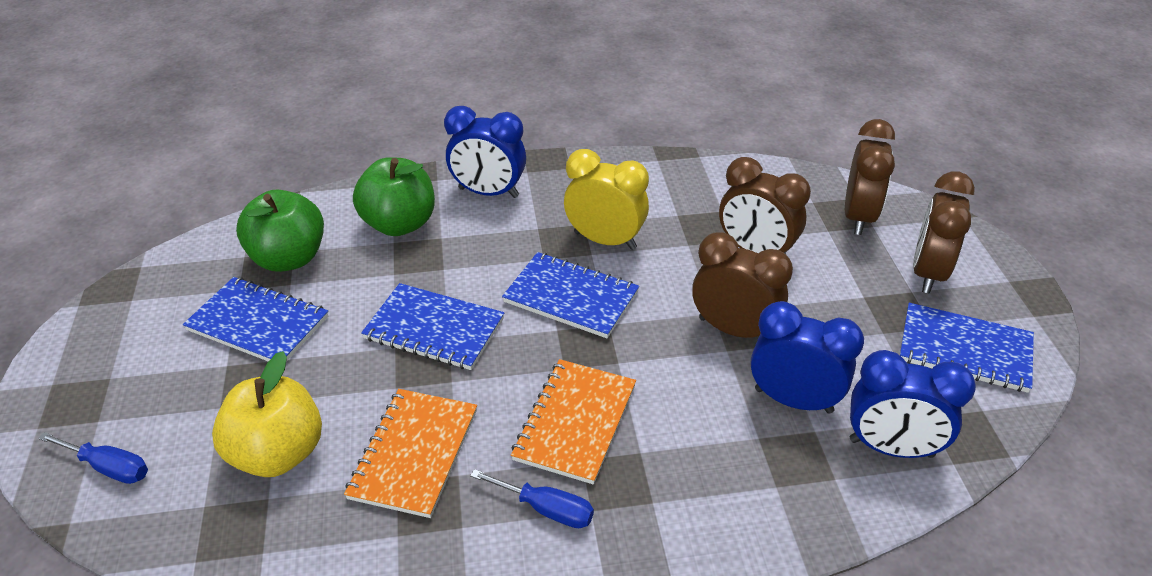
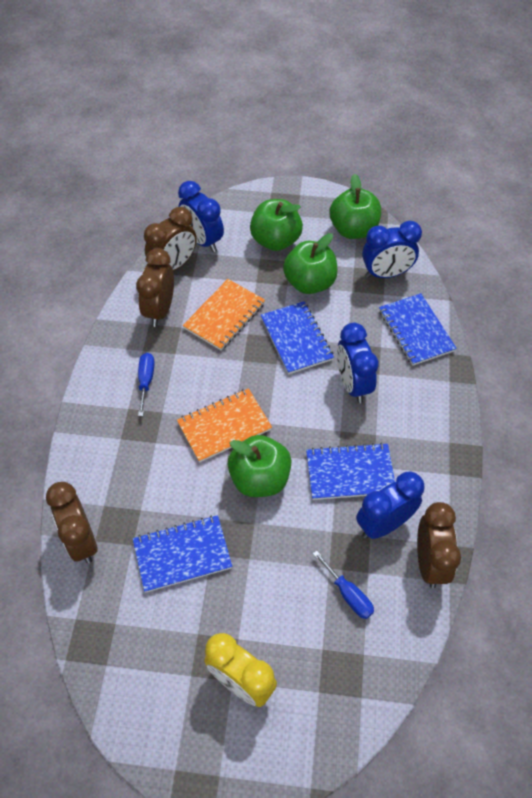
blue clock: 3 -> 4
green apple: 2 -> 4
yellow apple: 1 -> 0

